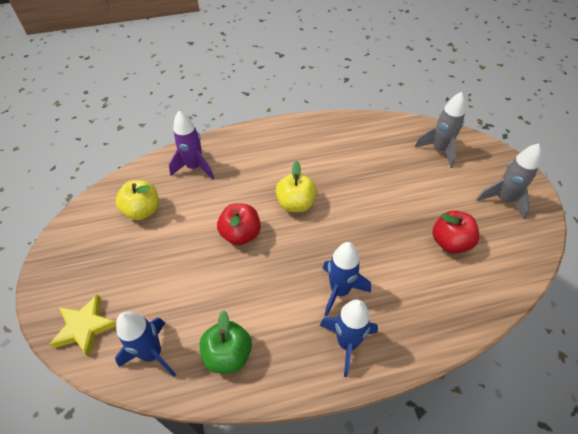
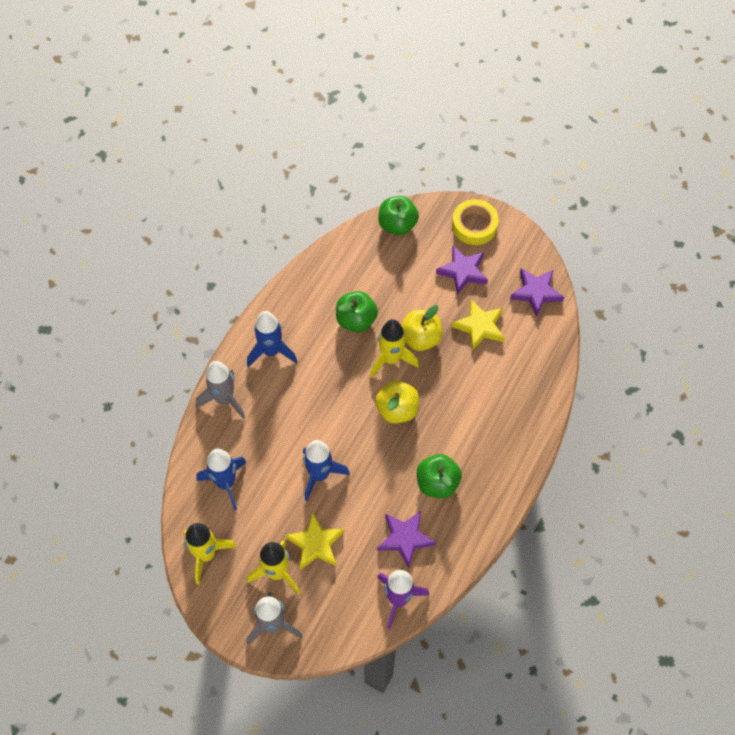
green apple: 1 -> 3
purple star: 0 -> 3
red apple: 2 -> 0
yellow rocket: 0 -> 3
yellow star: 1 -> 2
yellow tape: 0 -> 1

